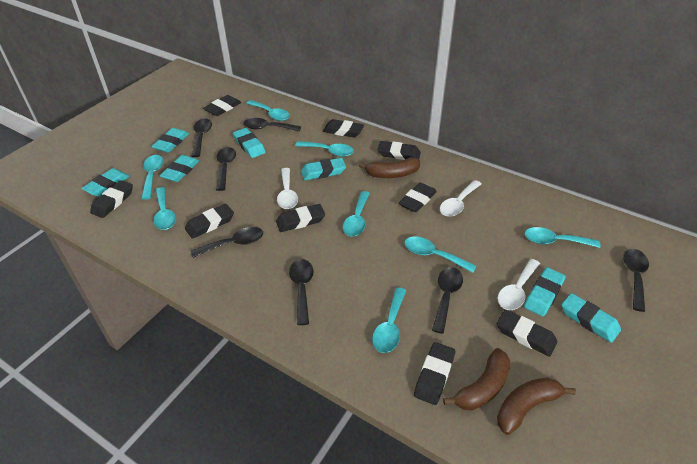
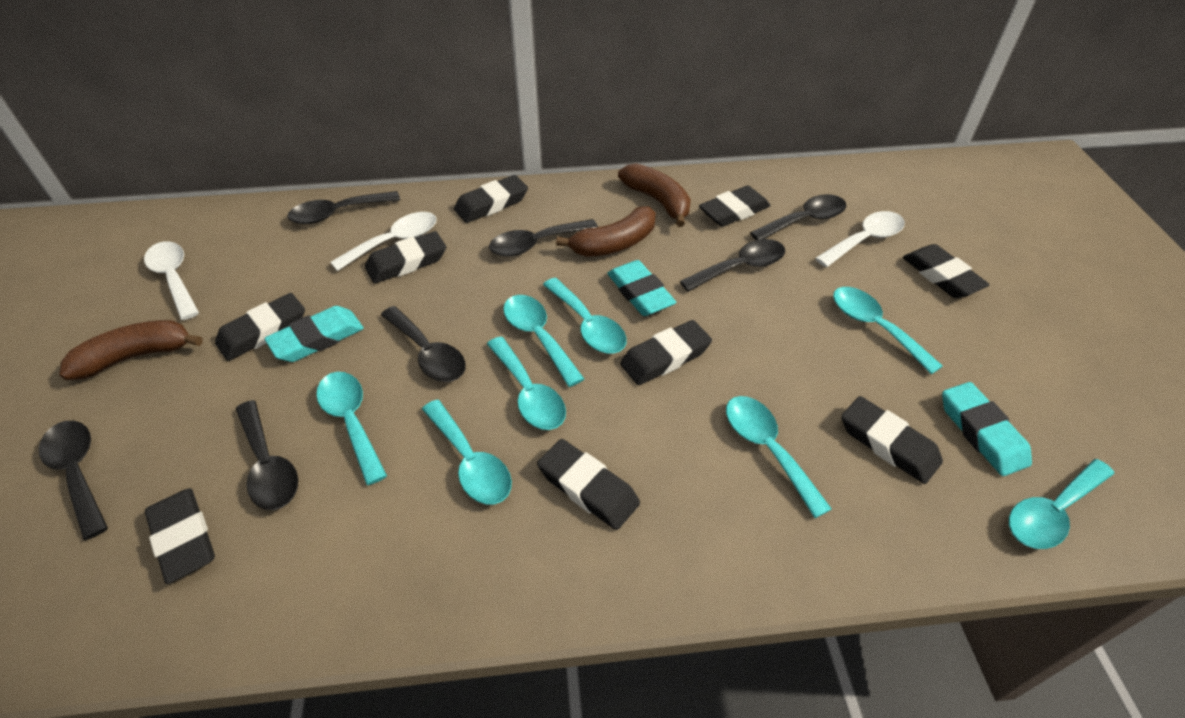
turquoise eraser: 7 -> 3

